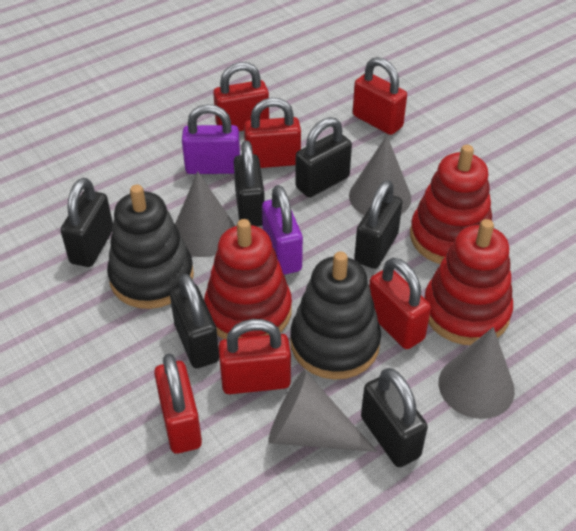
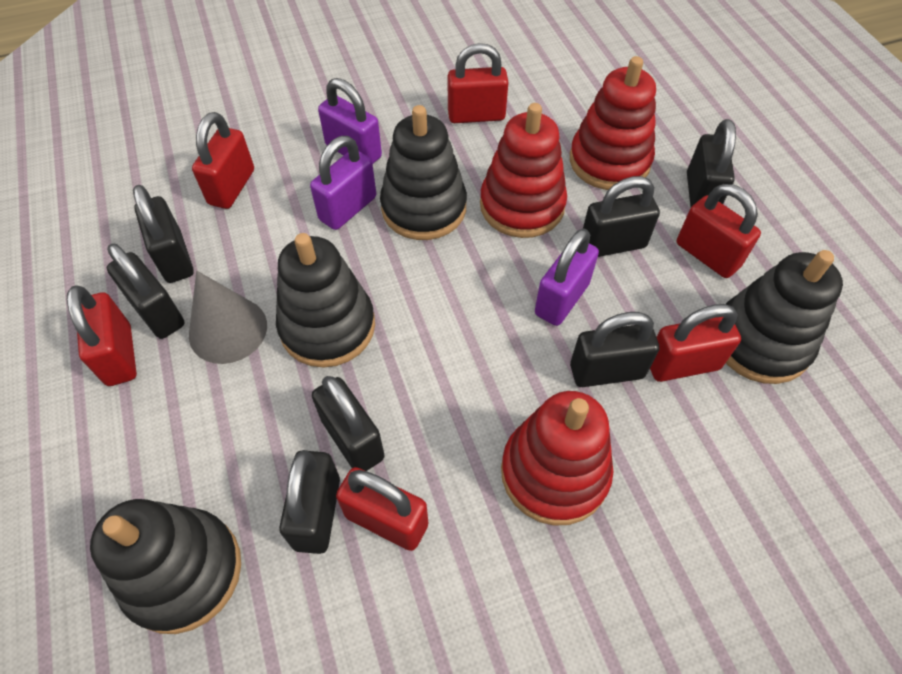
black padlock: 6 -> 7
black stacking toy: 2 -> 4
grey cone: 4 -> 1
purple padlock: 2 -> 3

